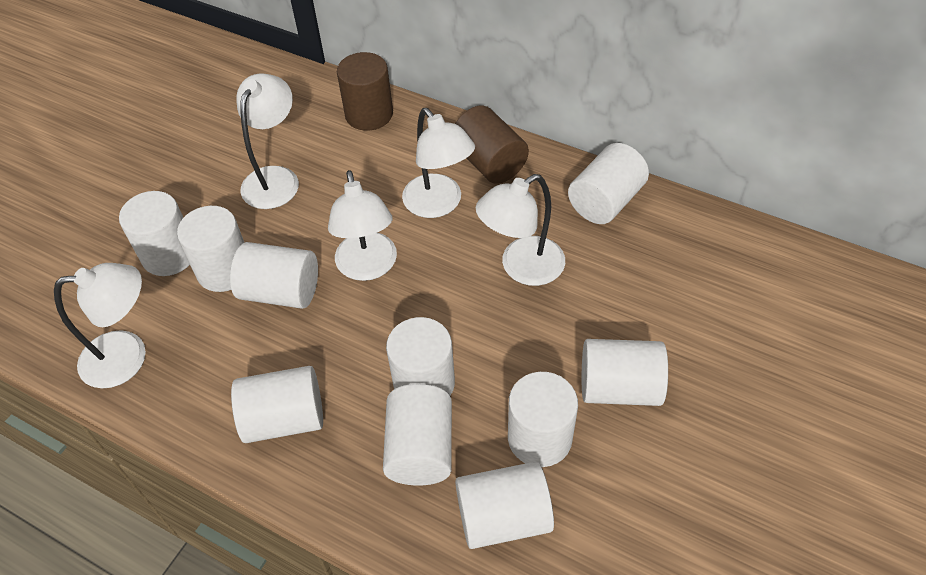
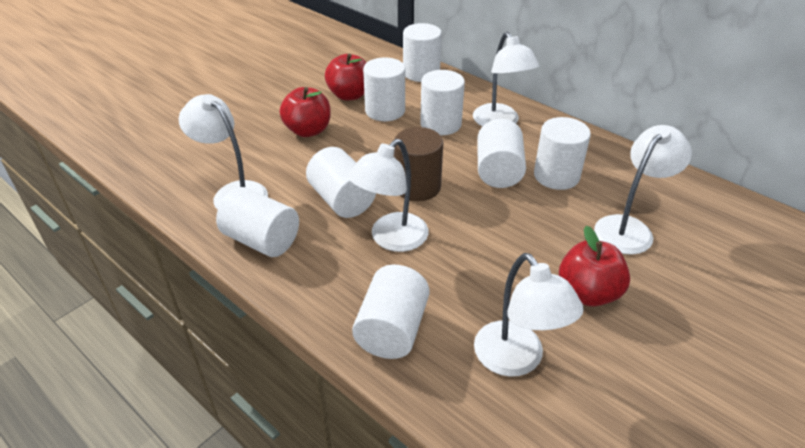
brown cylinder: 2 -> 1
red apple: 0 -> 3
white cylinder: 10 -> 8

